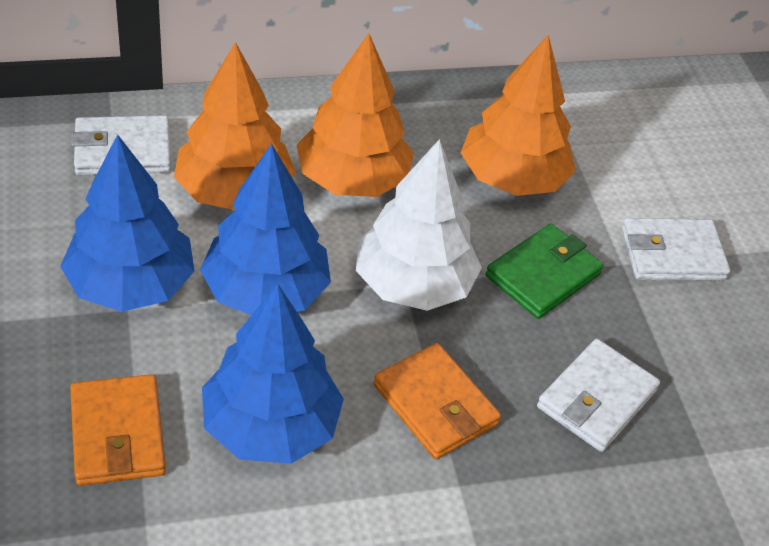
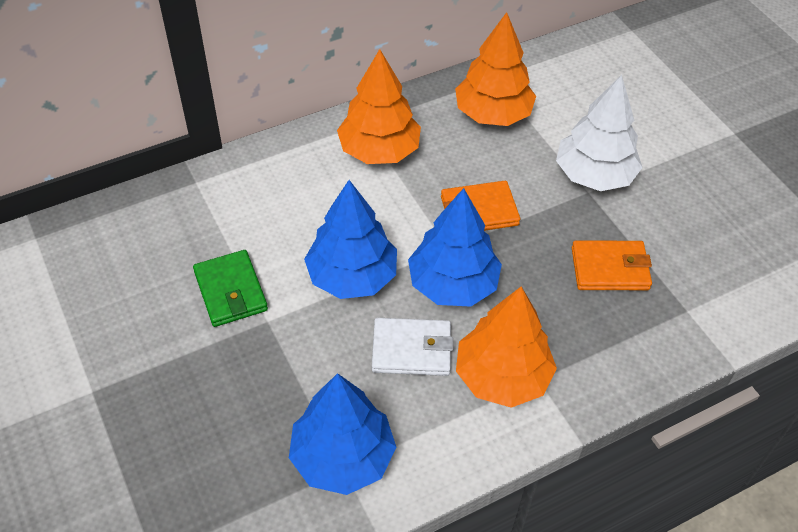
white wallet: 3 -> 1

